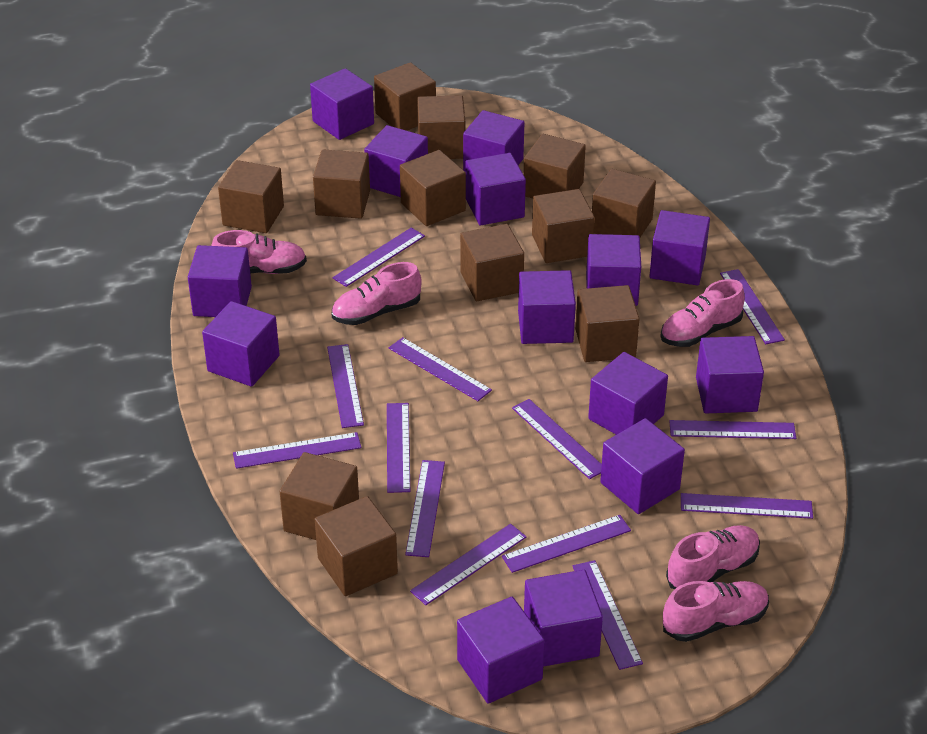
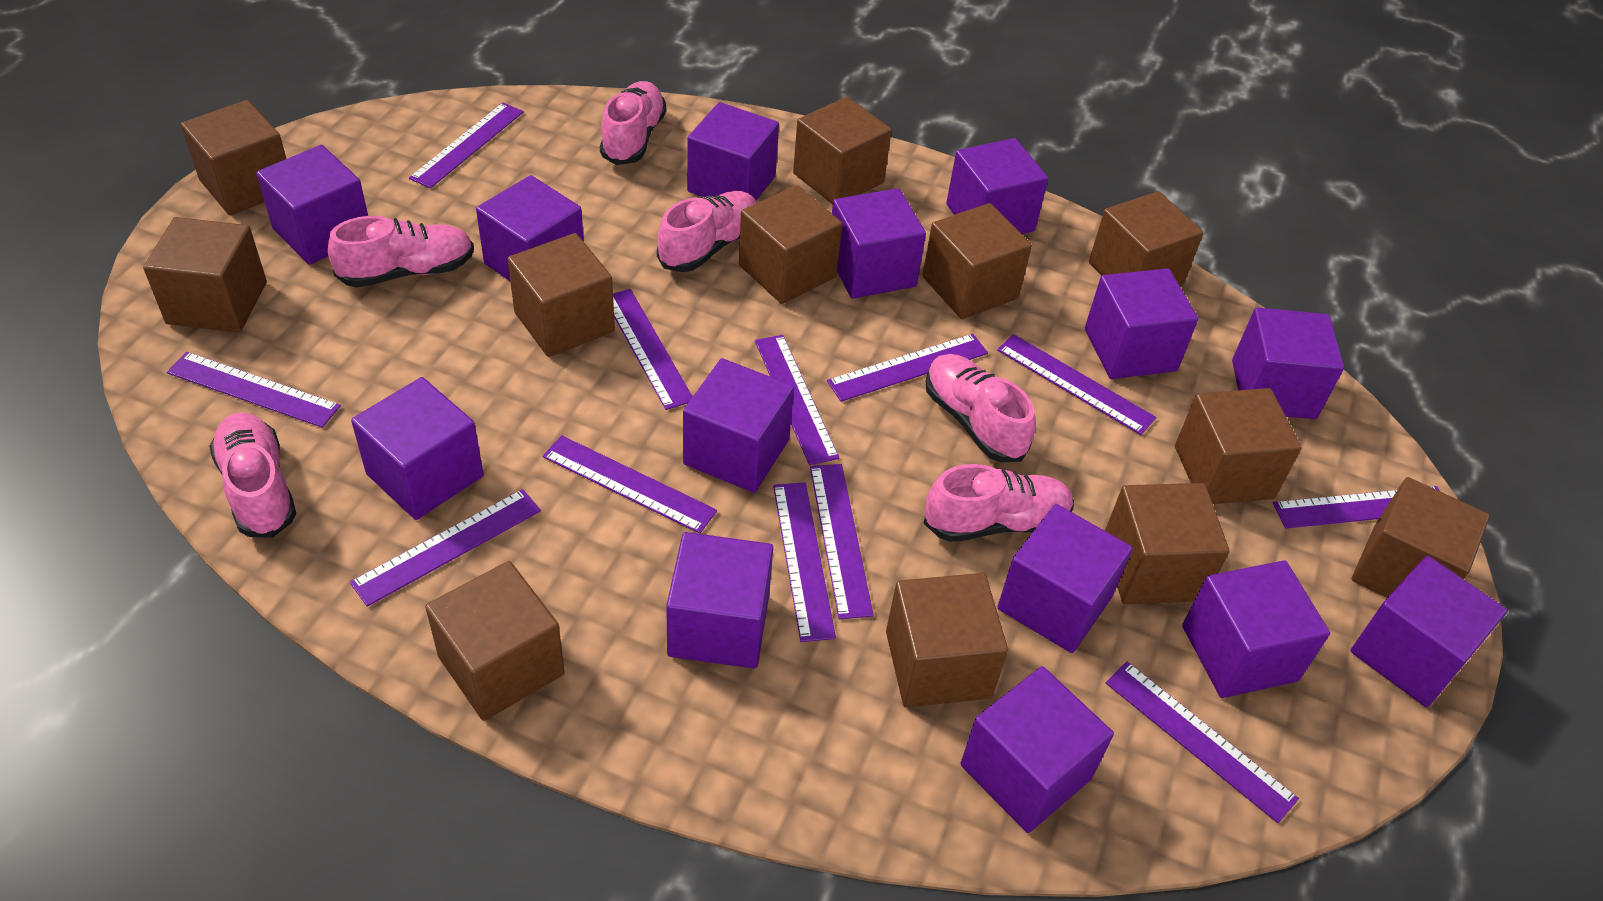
pink shoe: 5 -> 6
purple ruler: 13 -> 12

